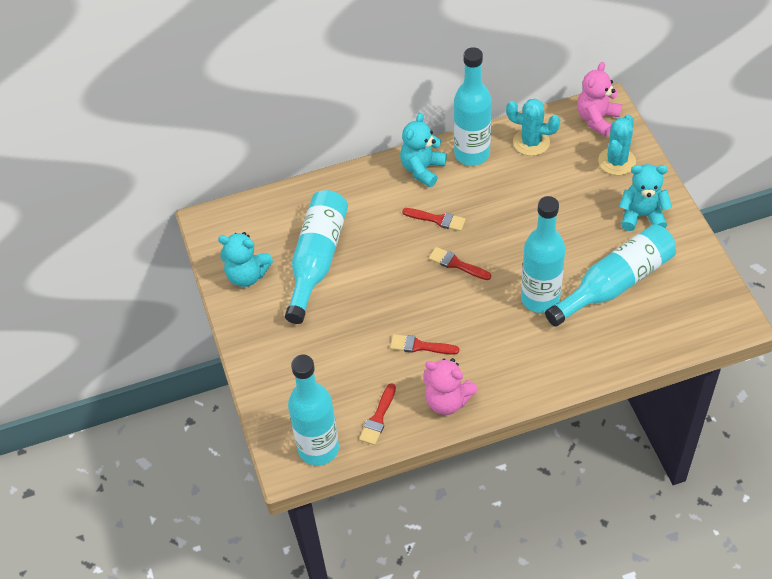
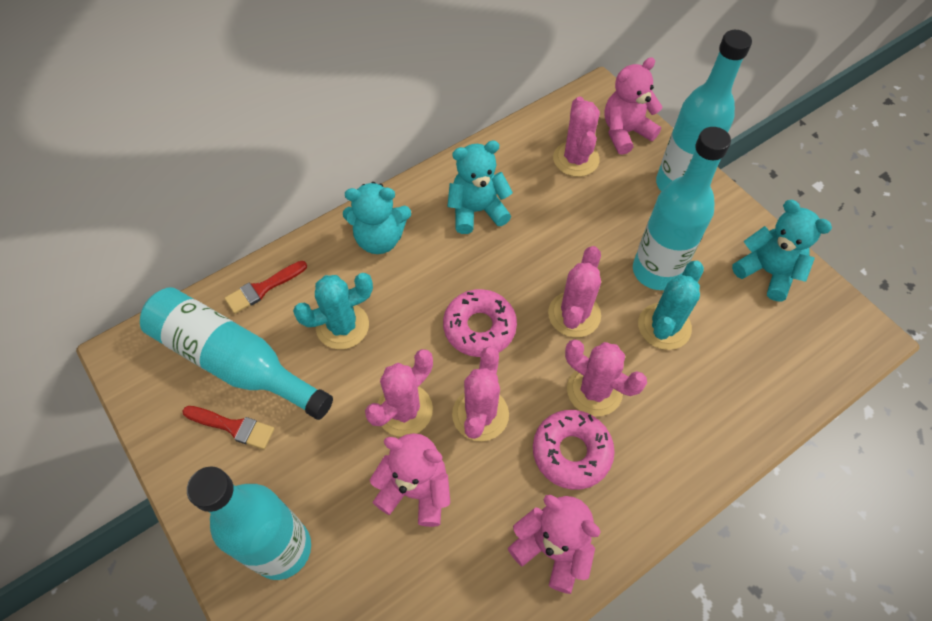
pink cactus: 0 -> 5
pink donut: 0 -> 2
pink teddy bear: 2 -> 3
red brush: 4 -> 2
turquoise bottle: 5 -> 4

